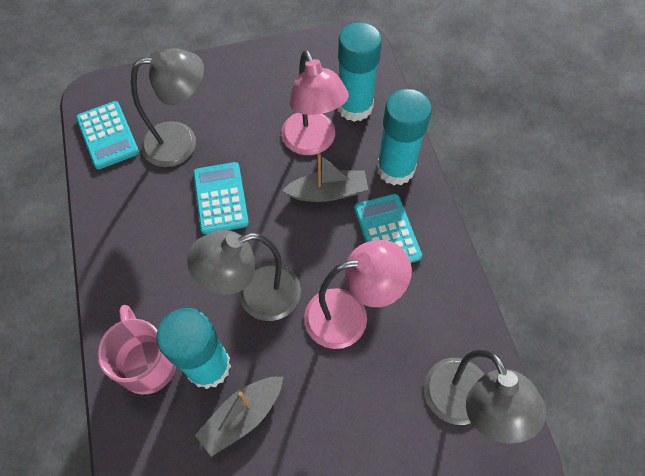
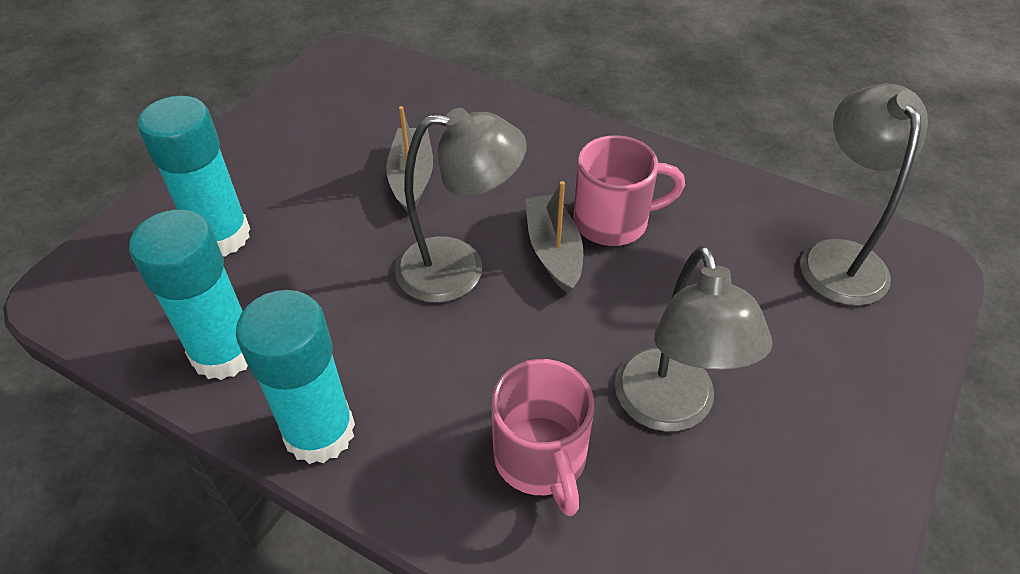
pink lamp: 2 -> 0
pink mug: 1 -> 2
turquoise calculator: 3 -> 0

